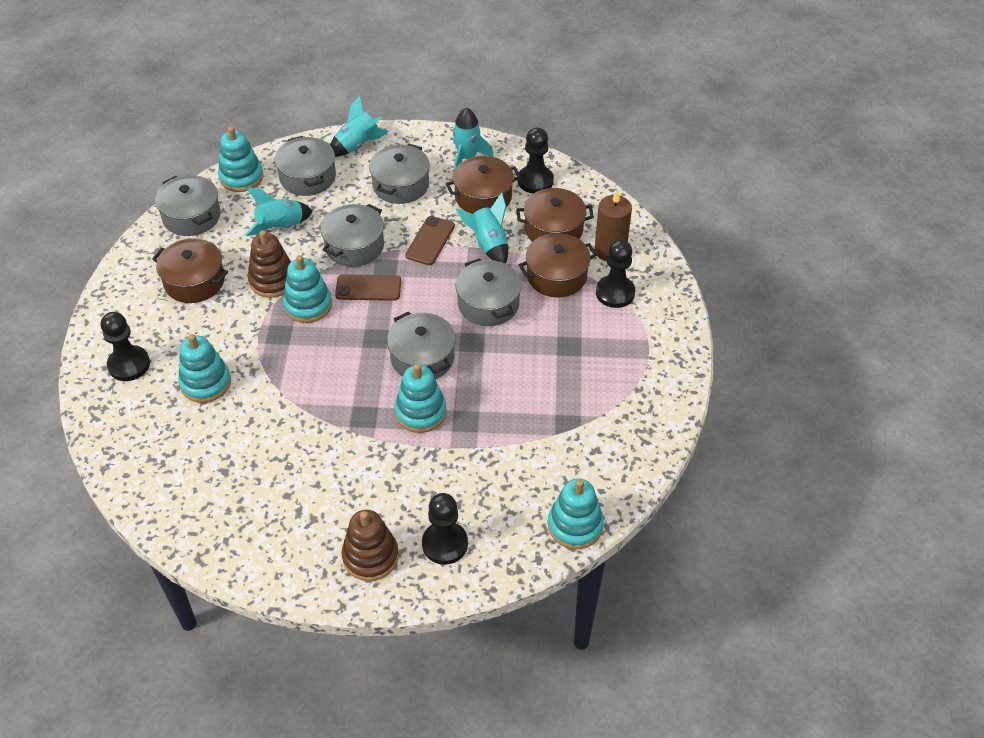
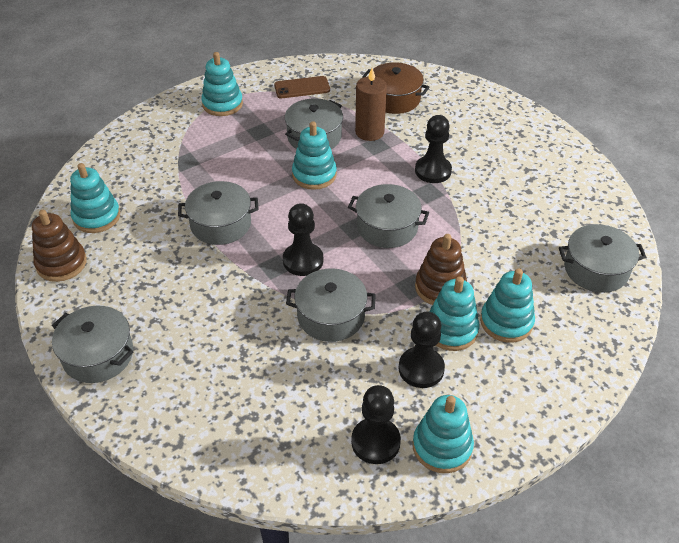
brown phone: 2 -> 1
brown pot: 4 -> 1
turquoise rocket: 4 -> 0
turquoise stacking toy: 5 -> 6

